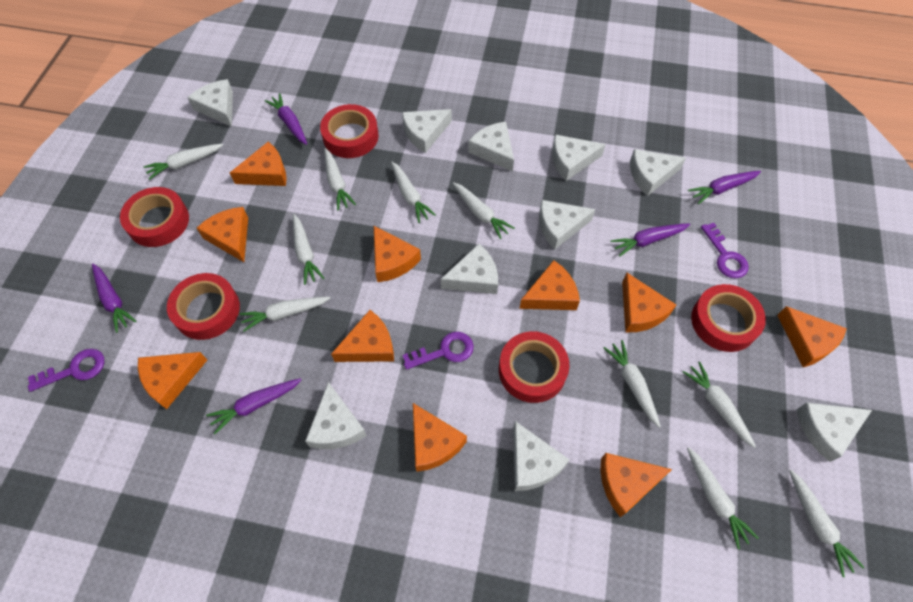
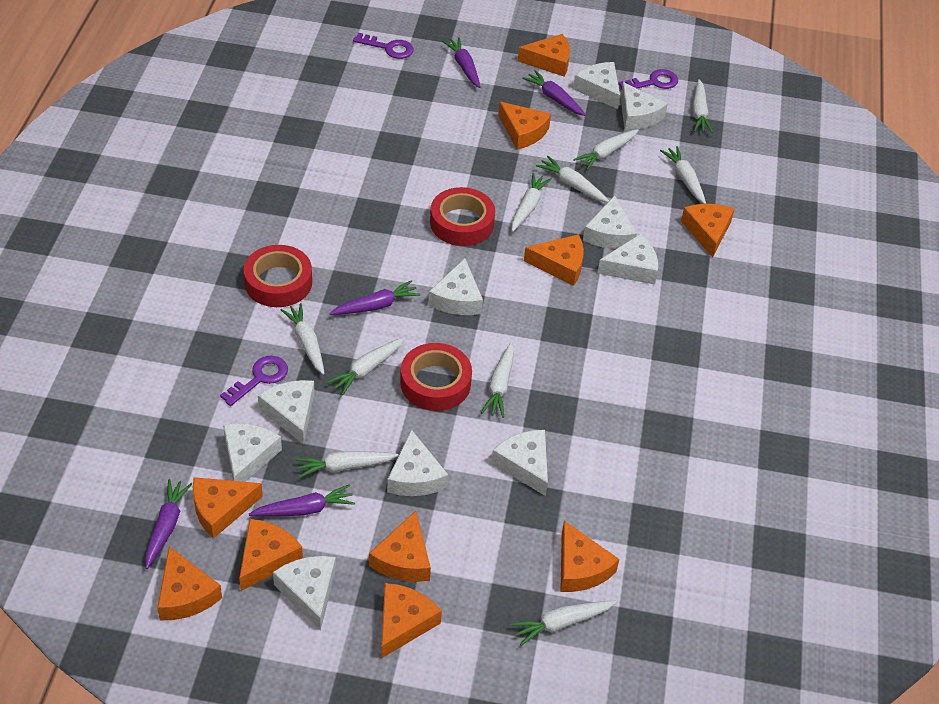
red tape: 5 -> 3

